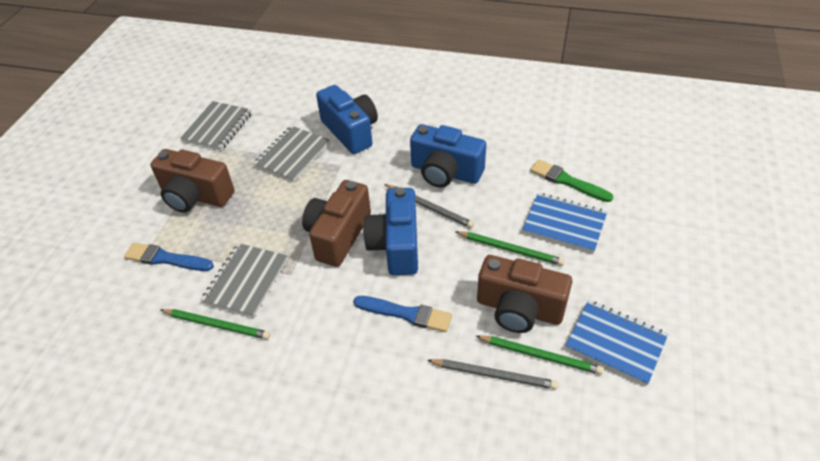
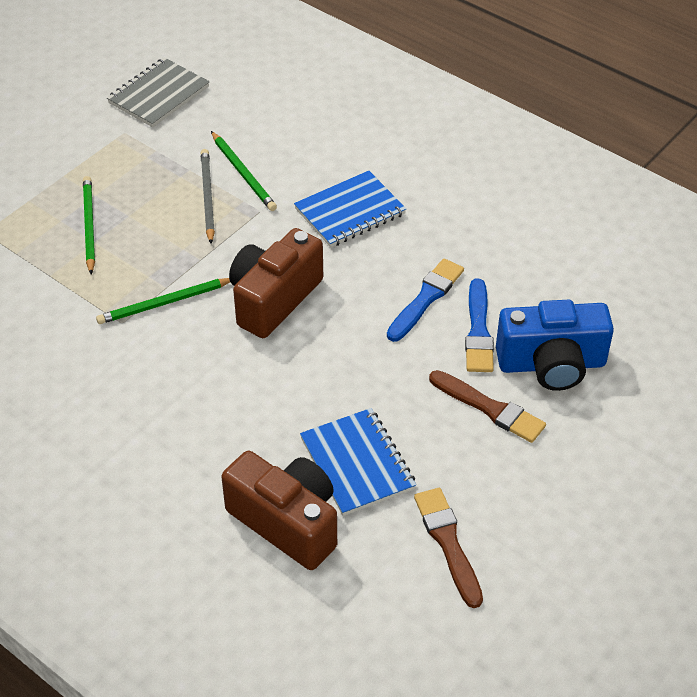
blue camera: 3 -> 1
brown brush: 0 -> 2
brown camera: 3 -> 2
green brush: 1 -> 0
grey notebook: 3 -> 1
grey pencil: 2 -> 1

